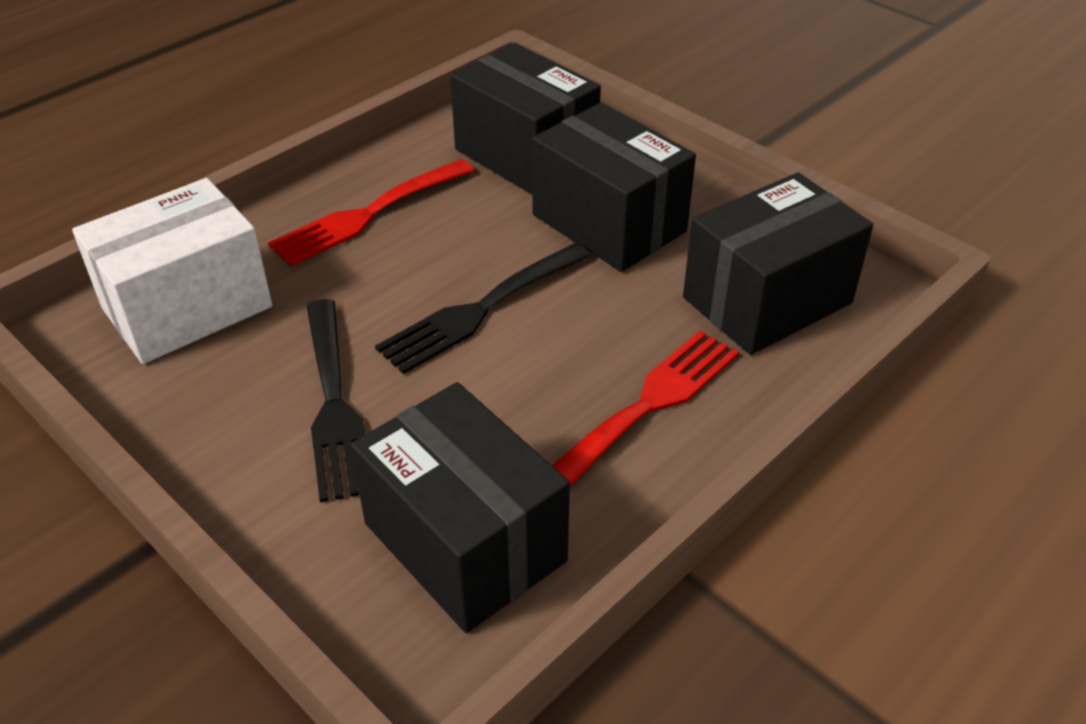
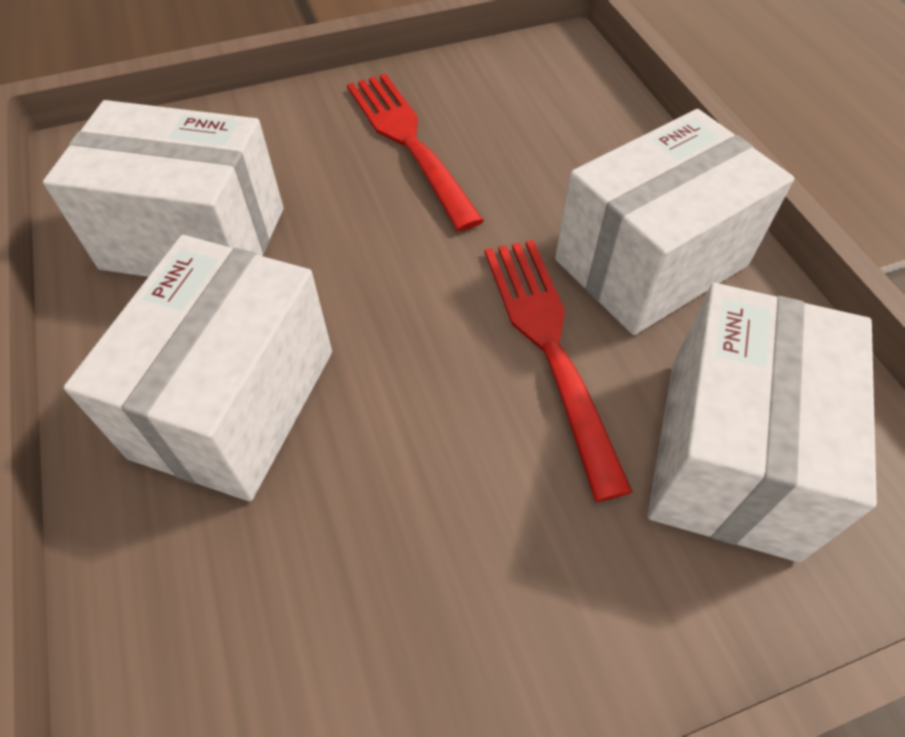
black box: 4 -> 0
black fork: 2 -> 0
white box: 1 -> 4

